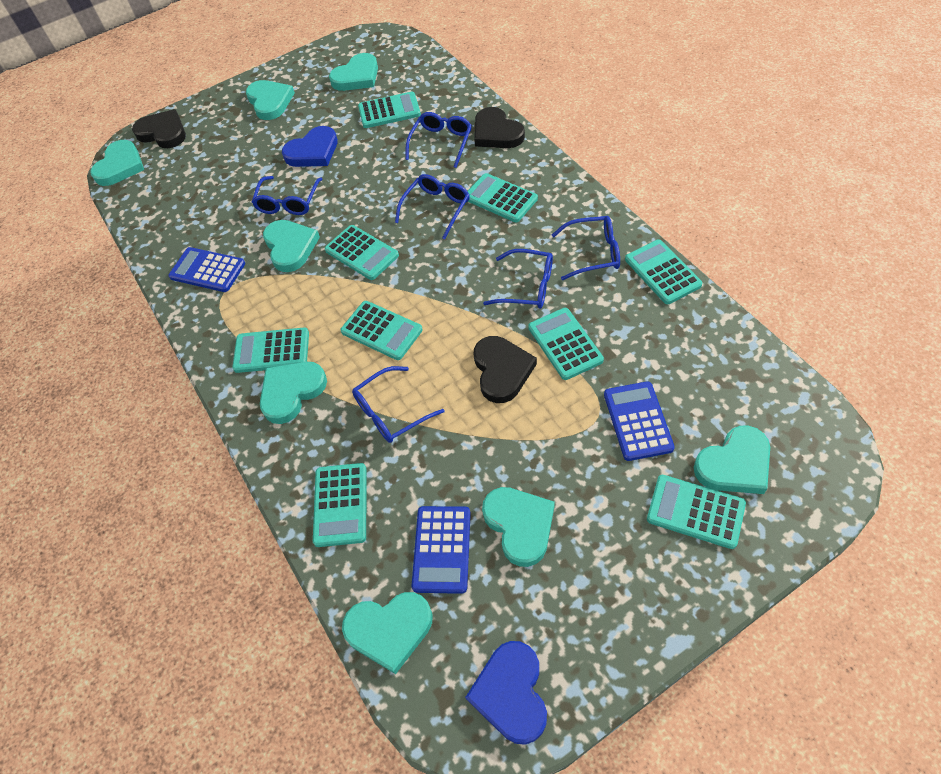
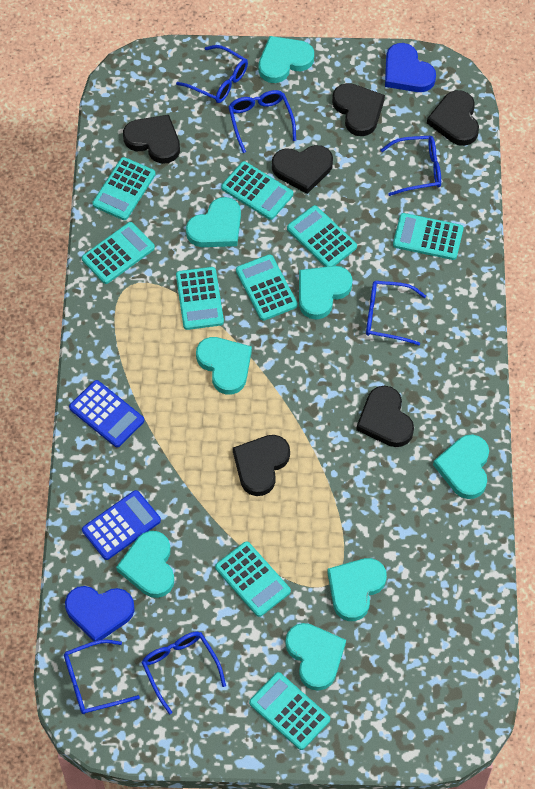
black heart: 3 -> 6
blue calculator: 3 -> 2

